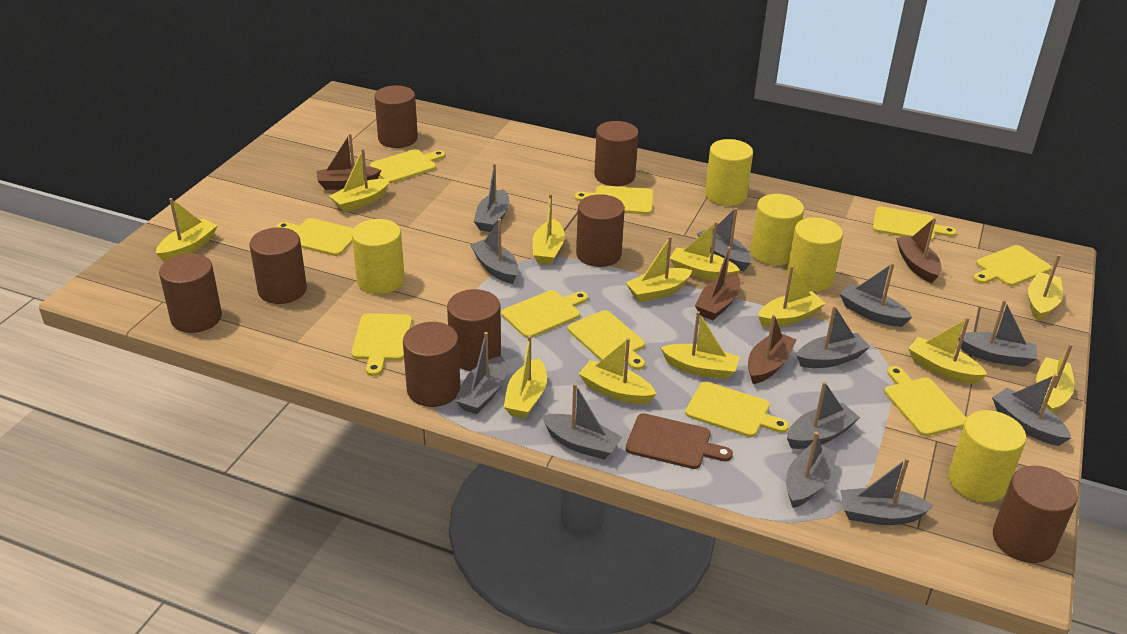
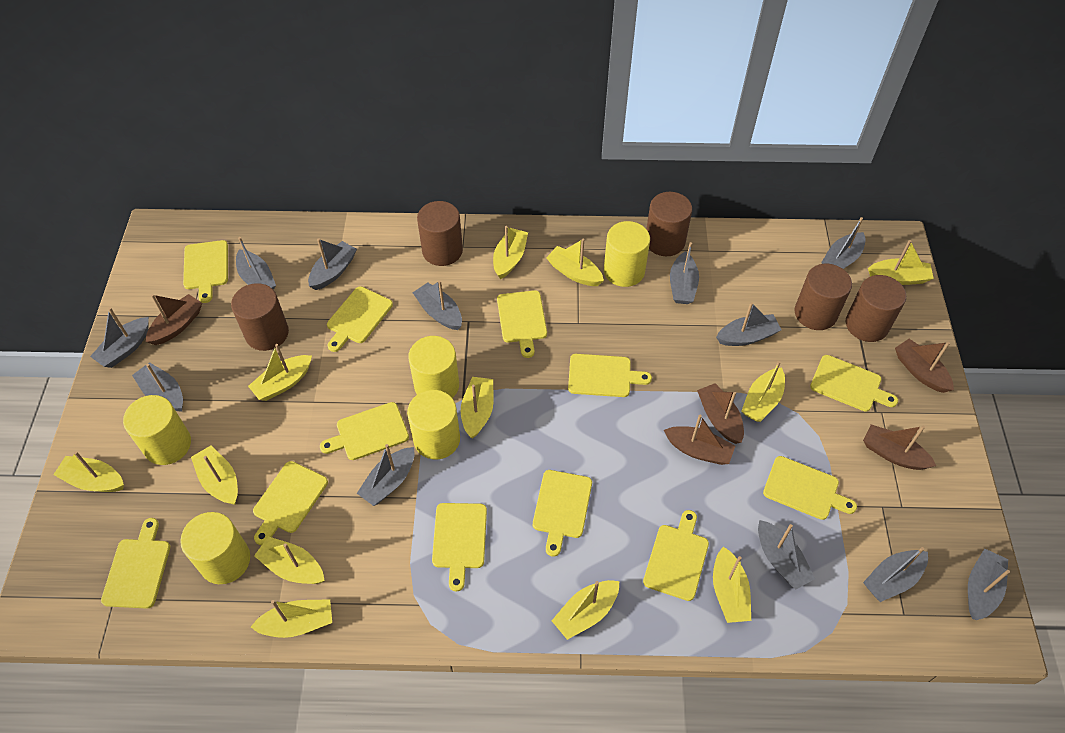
brown boat: 4 -> 5
brown cutting board: 1 -> 0
brown cylinder: 8 -> 5
yellow cutting board: 10 -> 12

